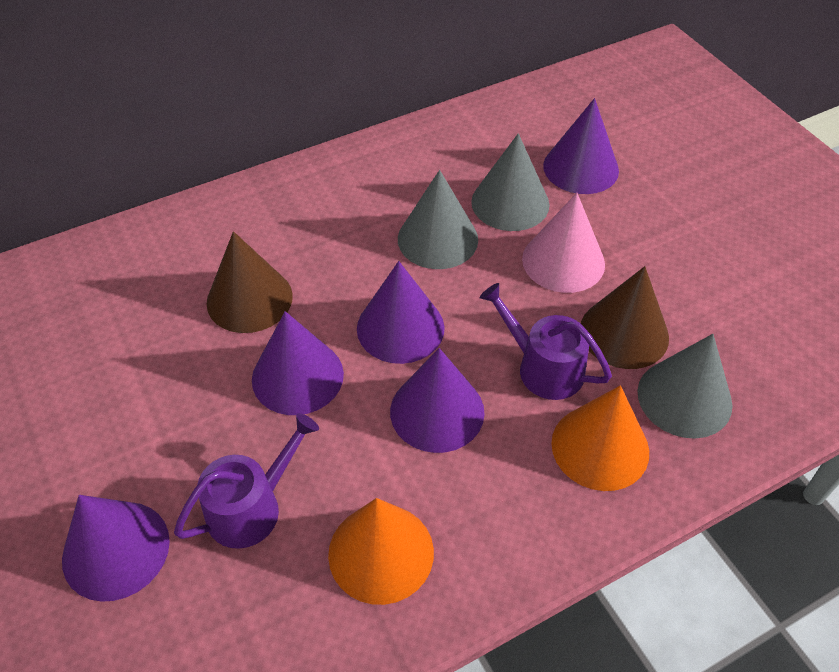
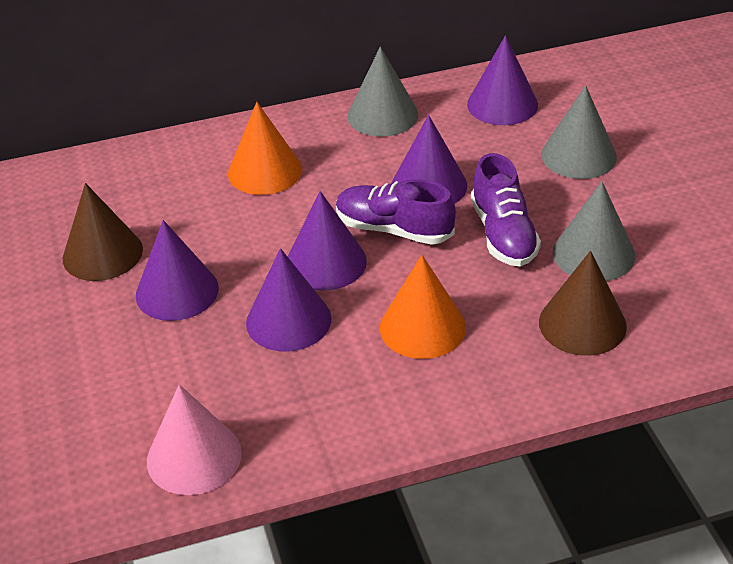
purple shoe: 0 -> 2
purple watering can: 2 -> 0

